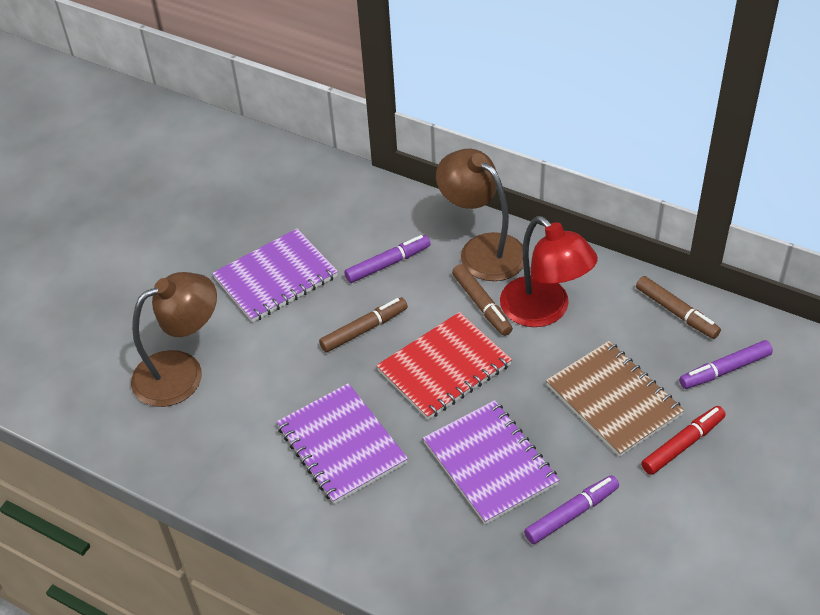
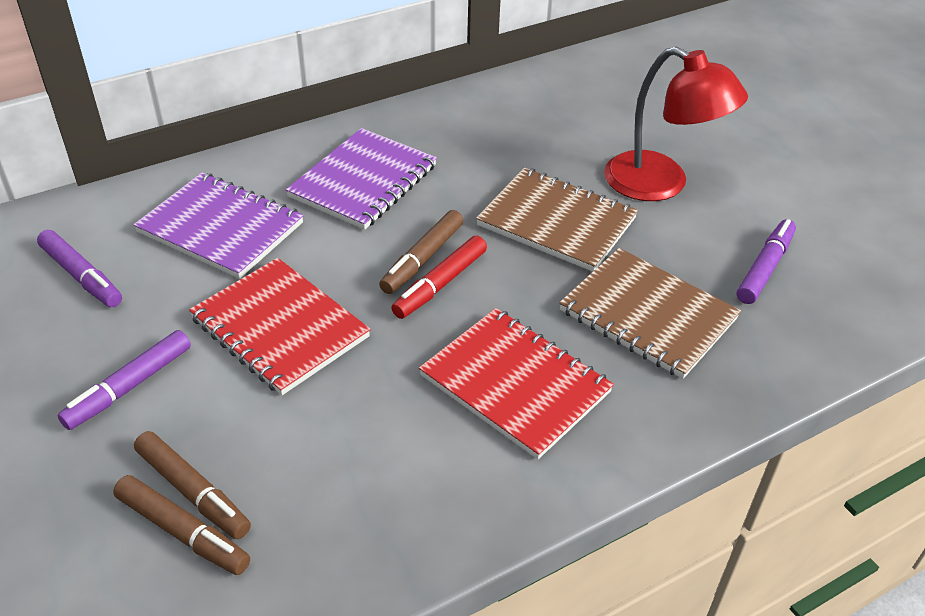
brown lamp: 2 -> 0
brown notebook: 1 -> 2
purple notebook: 3 -> 2
red notebook: 1 -> 2

